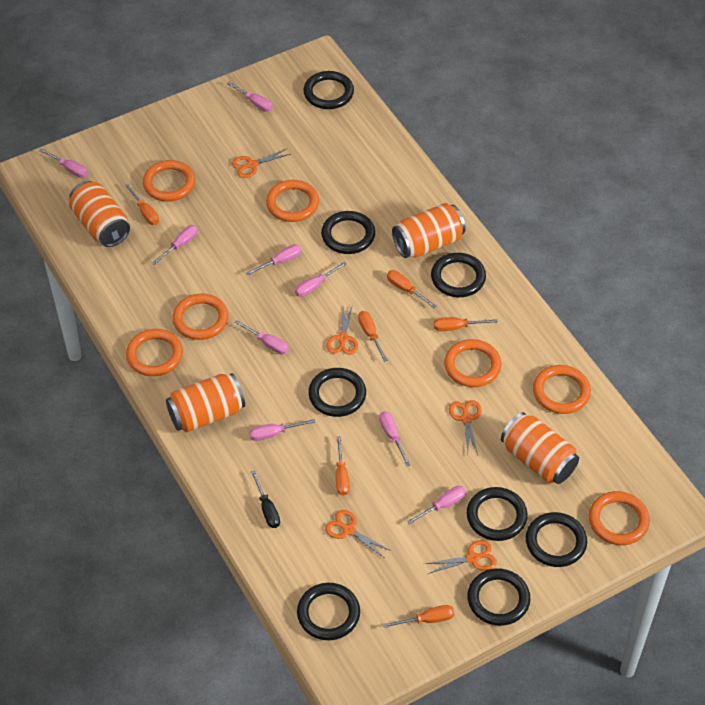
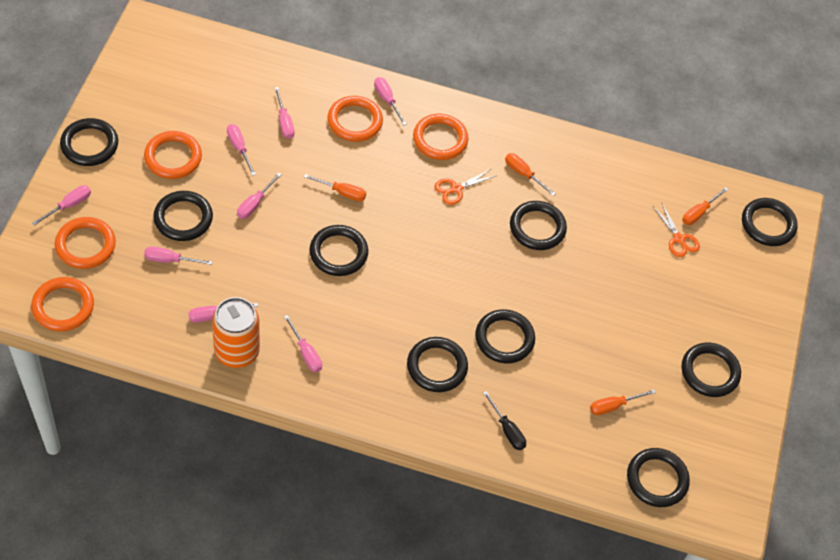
black ring: 8 -> 9
orange can: 4 -> 1
orange ring: 7 -> 5
orange scissors: 5 -> 2
orange screwdriver: 6 -> 4
pink screwdriver: 9 -> 8

